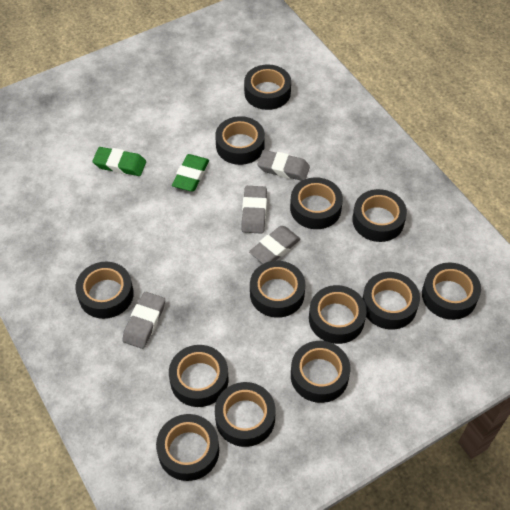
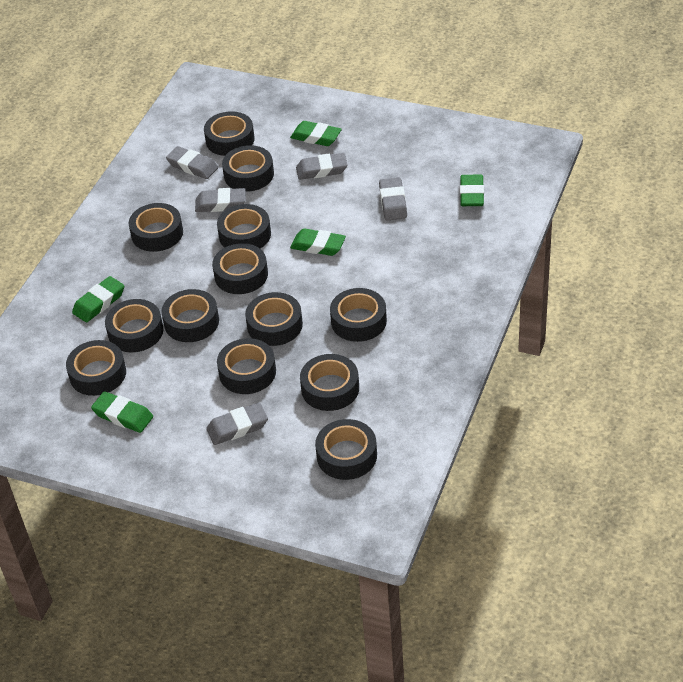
green eraser: 2 -> 5
grey eraser: 4 -> 5

